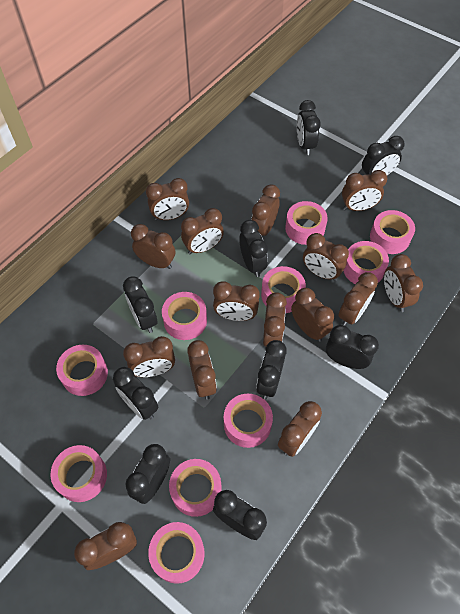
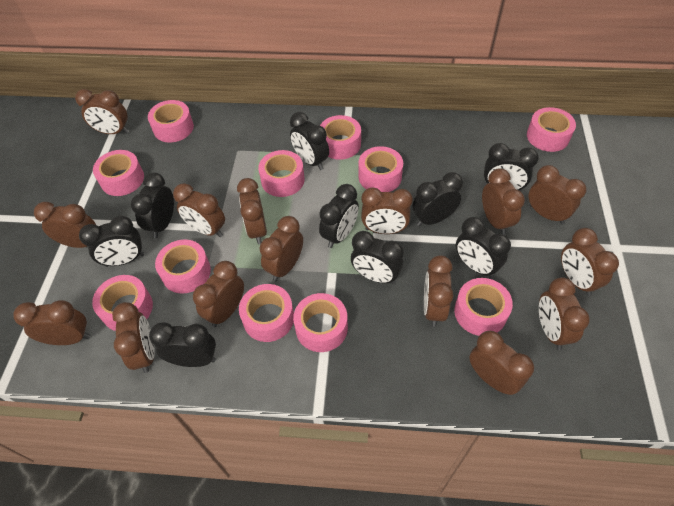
pink tape: 10 -> 11

